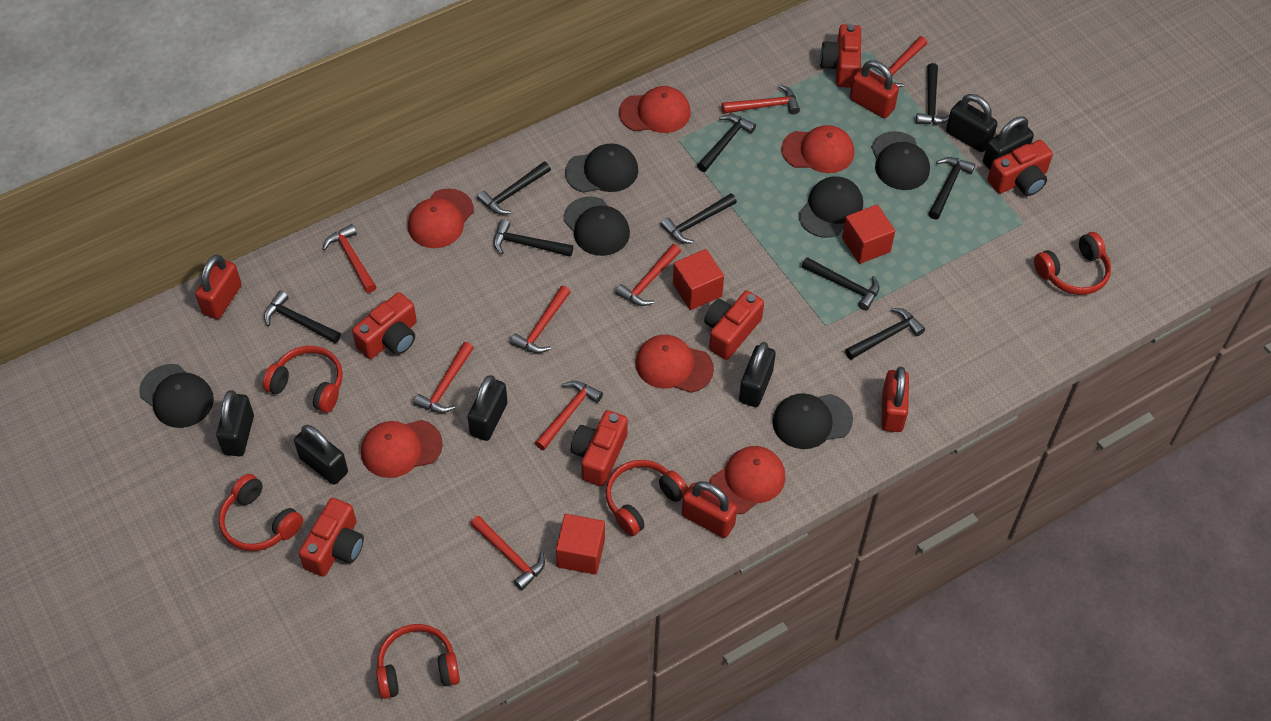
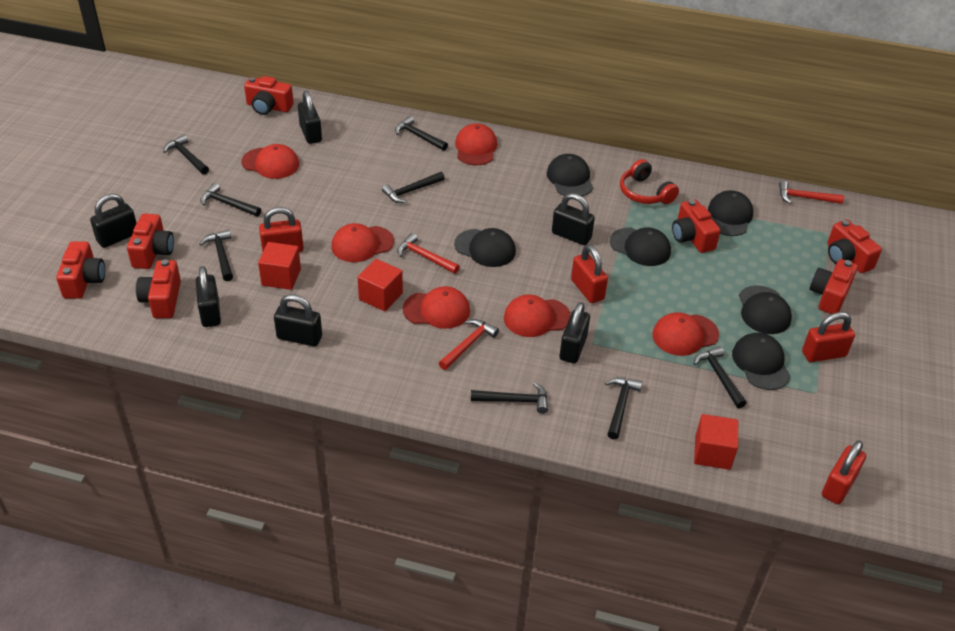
black hammer: 9 -> 8
red camera: 6 -> 7
red hammer: 8 -> 3
red headphones: 5 -> 1

